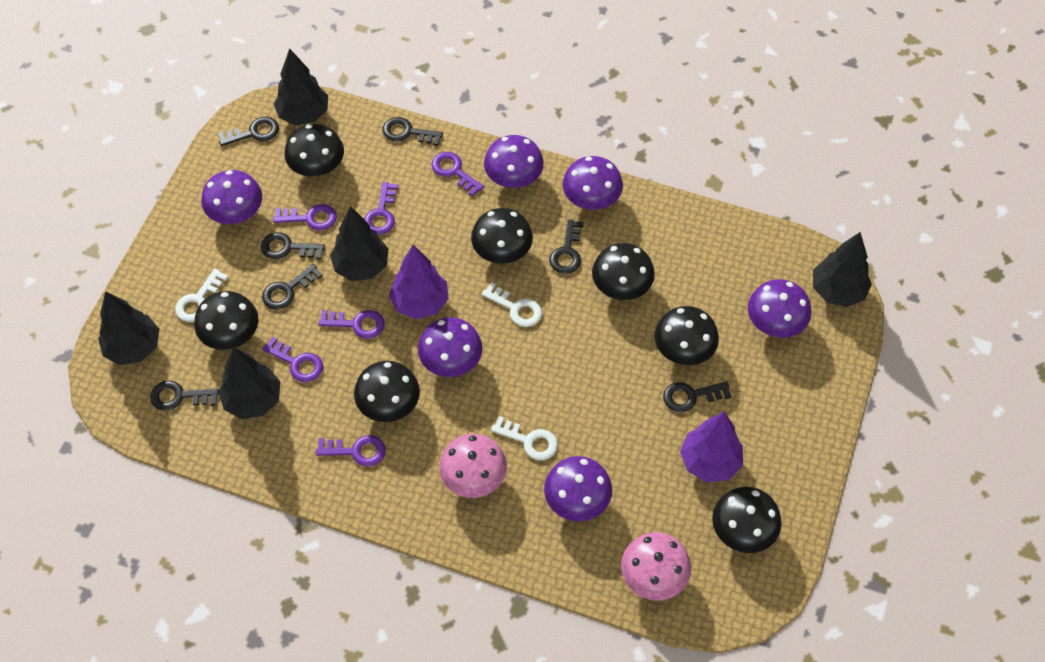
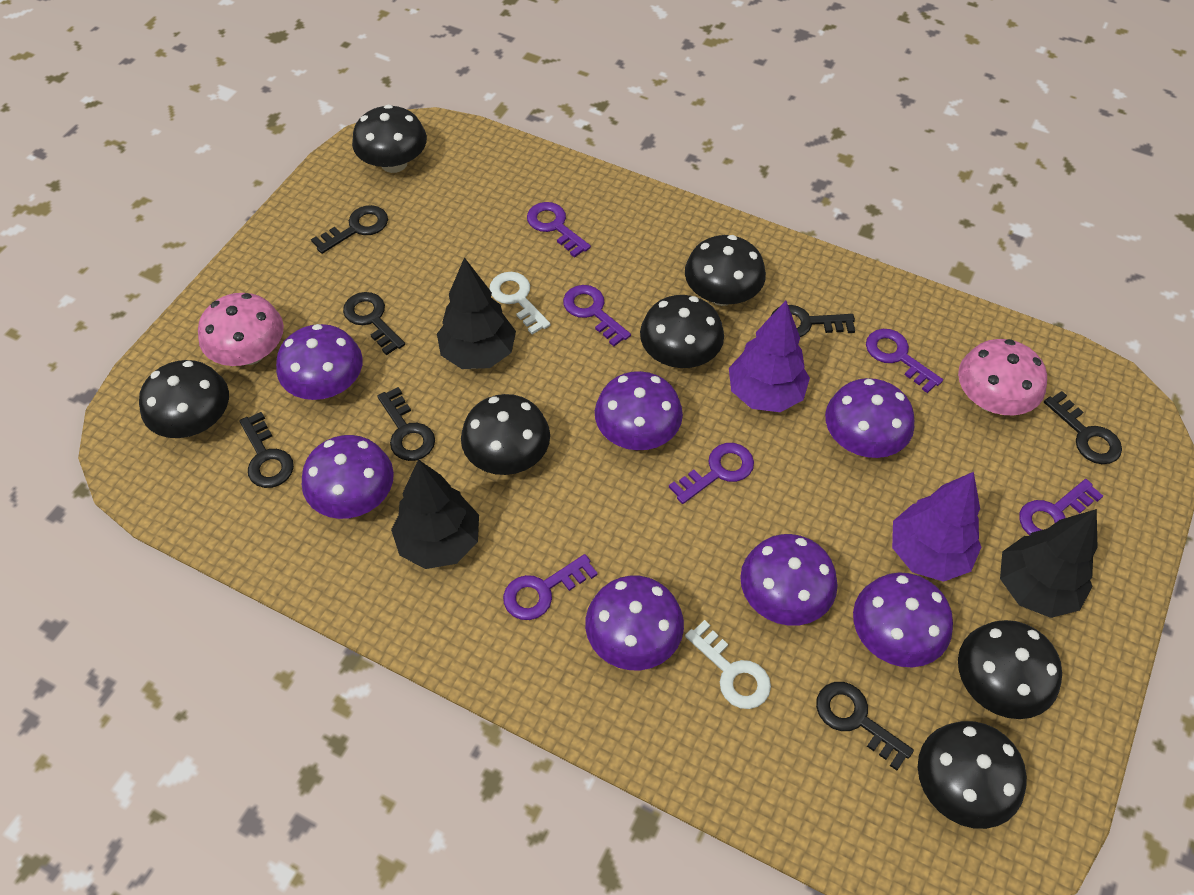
black tree: 5 -> 3
purple mushroom: 6 -> 7
white key: 3 -> 2

